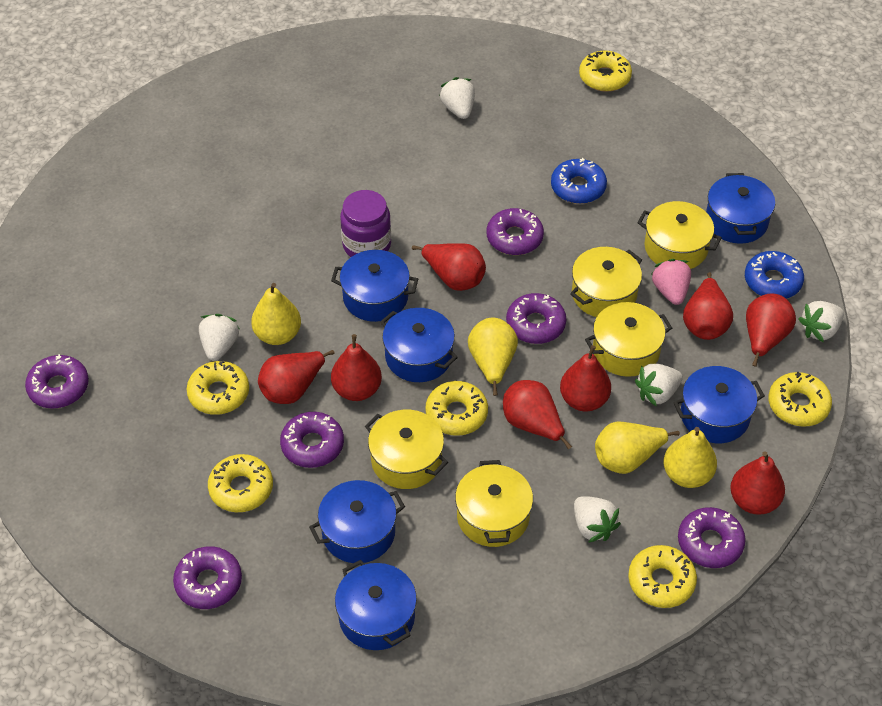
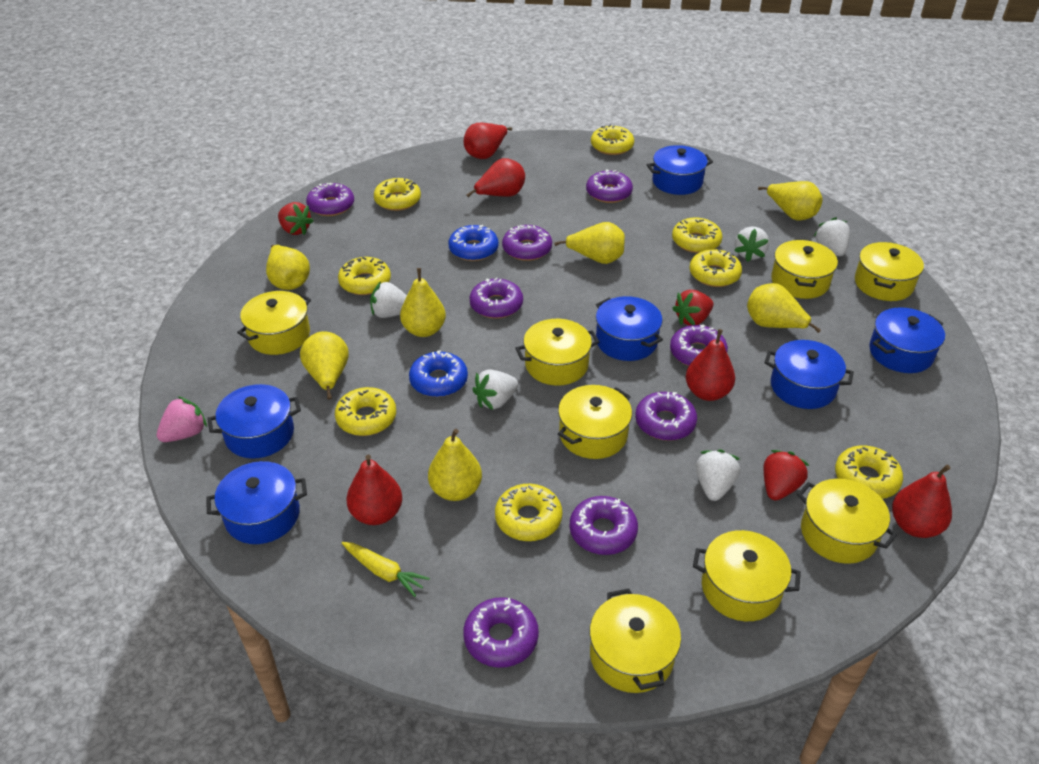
purple donut: 6 -> 8
purple jar: 1 -> 0
red pear: 8 -> 5
red strawberry: 0 -> 3
yellow carrot: 0 -> 1
yellow donut: 6 -> 8
yellow pear: 4 -> 7
yellow pot: 5 -> 8

